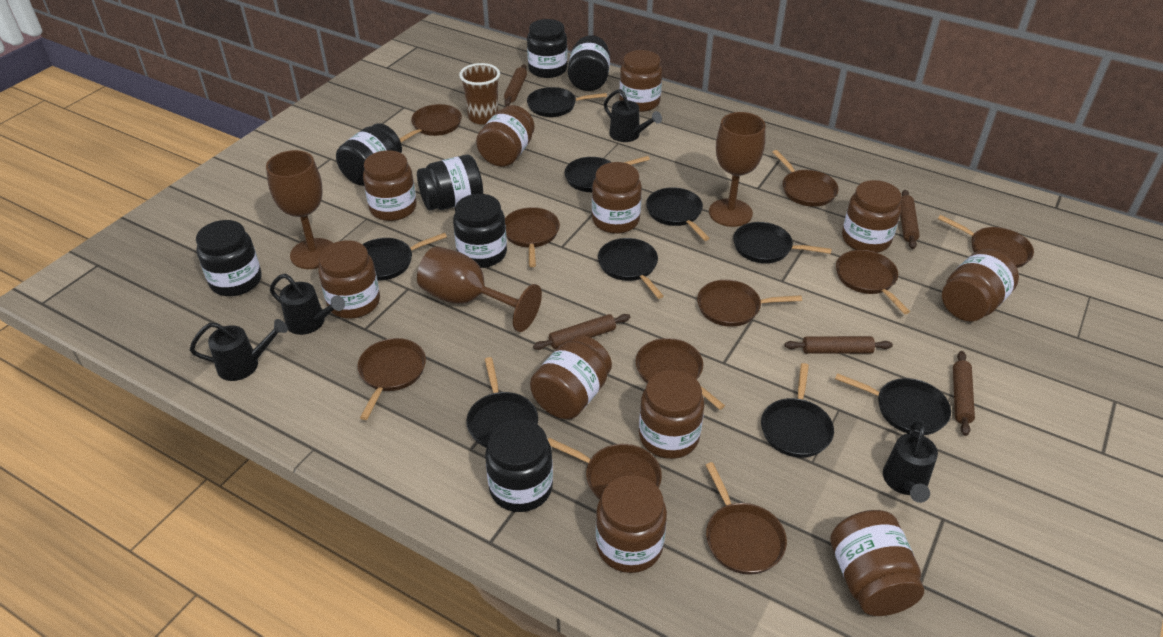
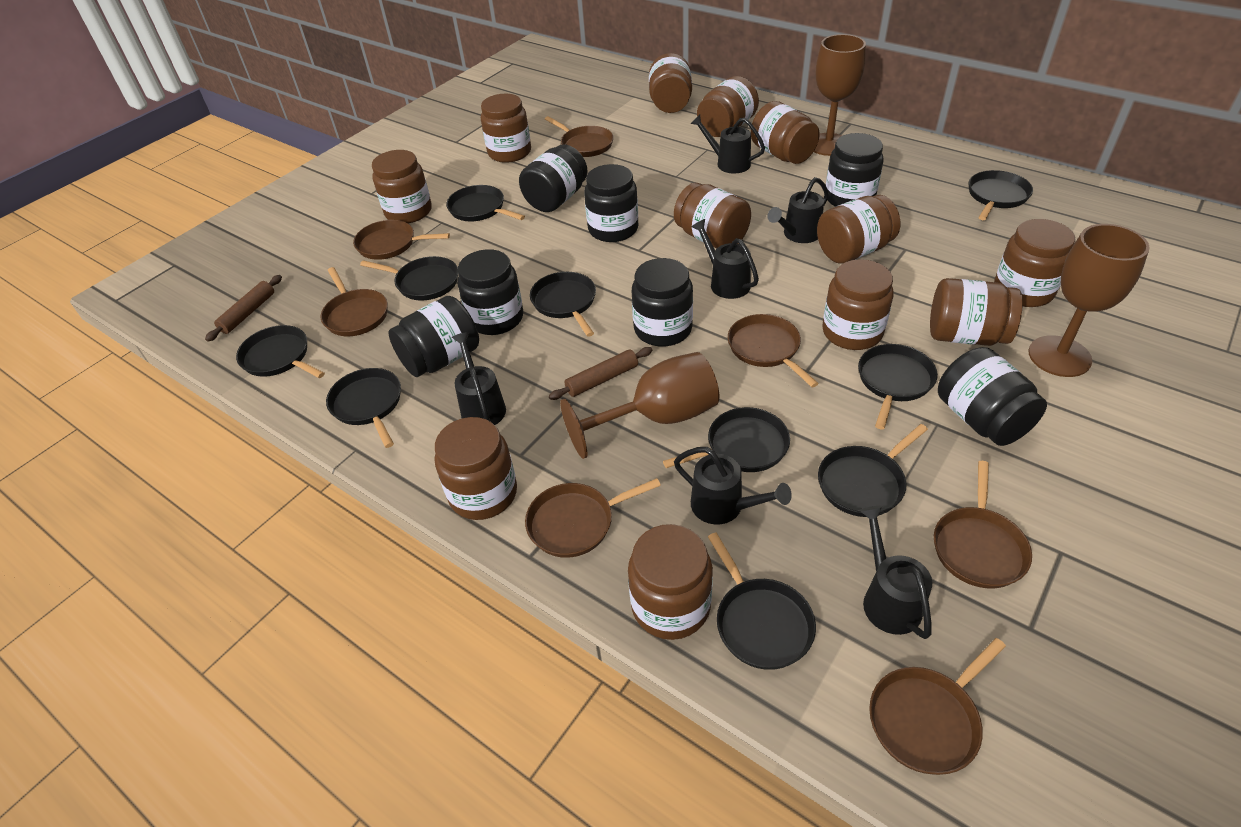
black pan: 9 -> 10
black watering can: 4 -> 6
brown cup: 1 -> 0
brown jar: 11 -> 12
brown pan: 10 -> 7
brown rolling pin: 5 -> 2

